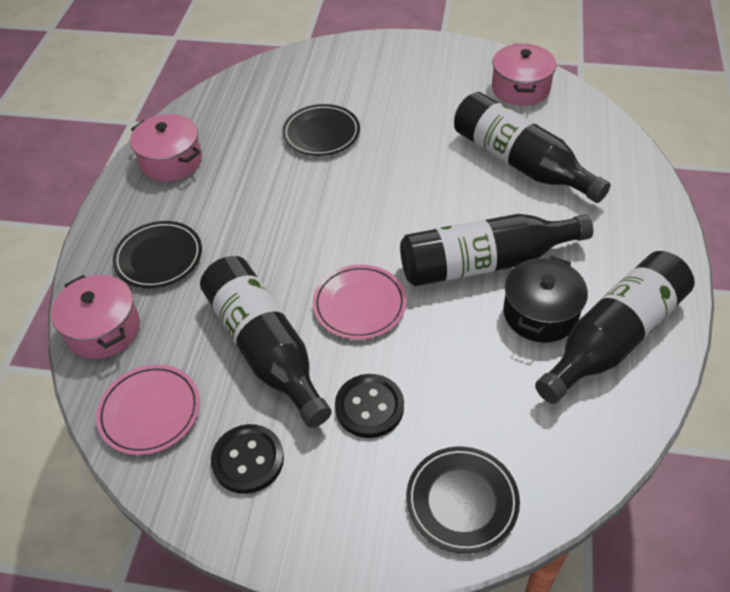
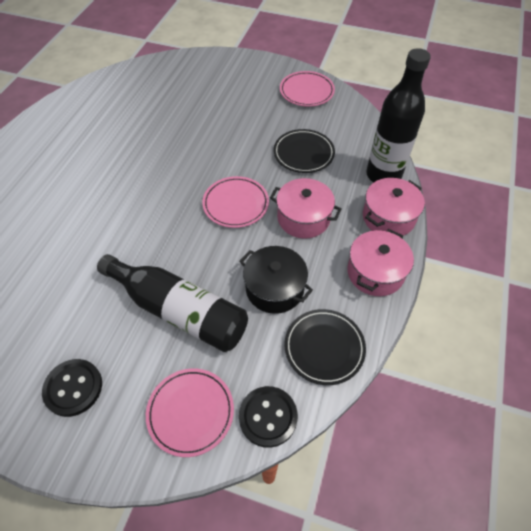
black bottle: 4 -> 2
black plate: 3 -> 2
pink plate: 2 -> 3

